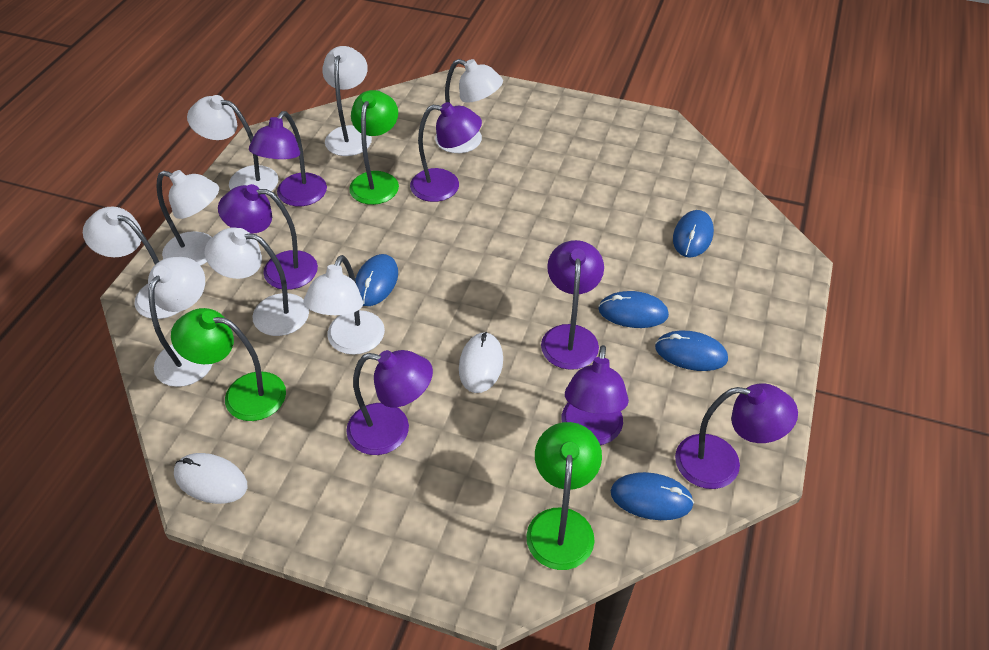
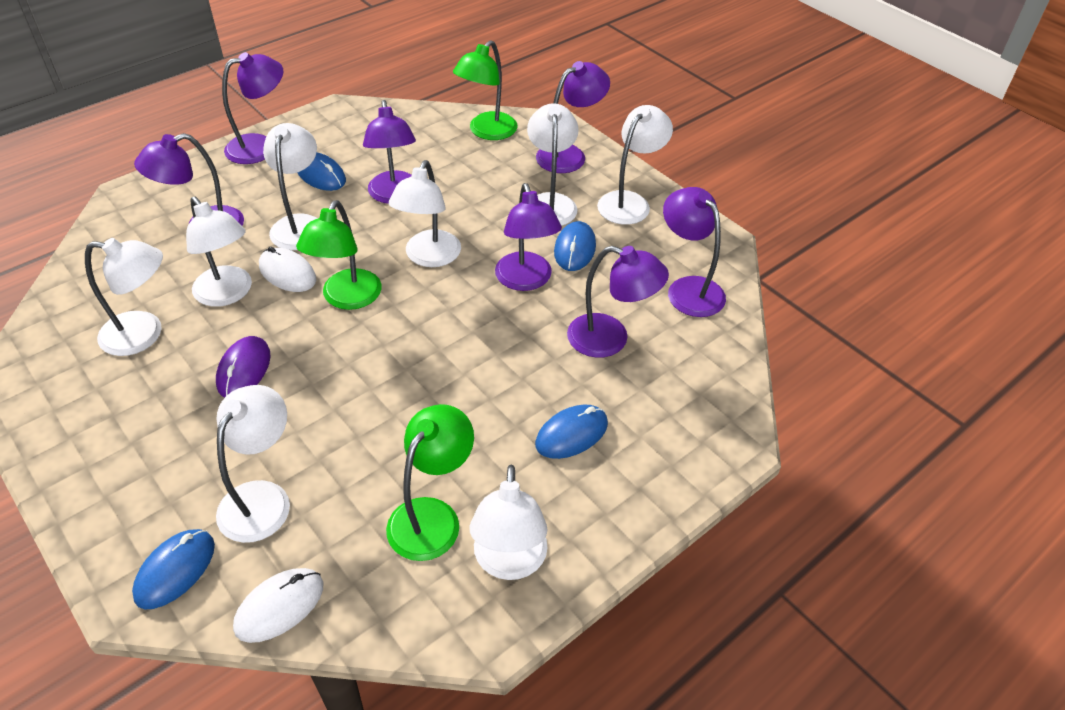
blue mouse: 5 -> 4
purple mouse: 0 -> 1

